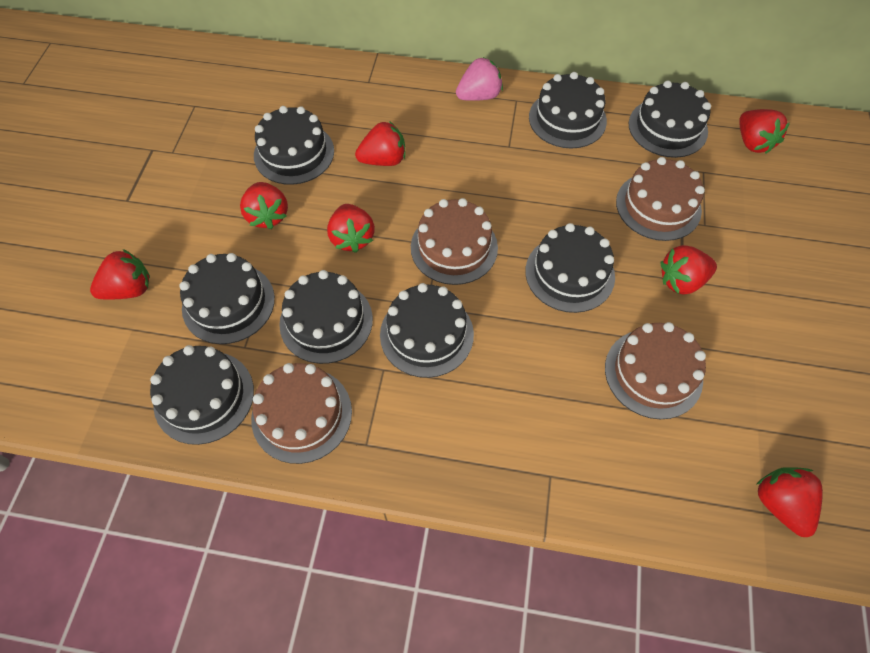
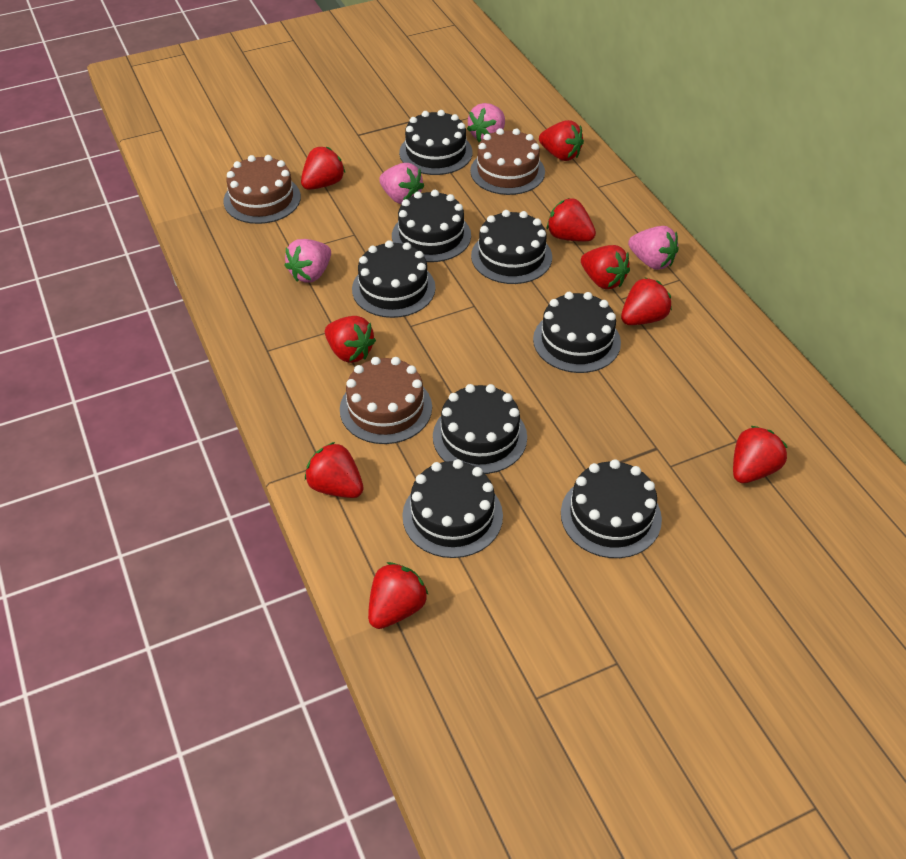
brown cake: 4 -> 3
pink strawberry: 1 -> 4
red strawberry: 7 -> 9

